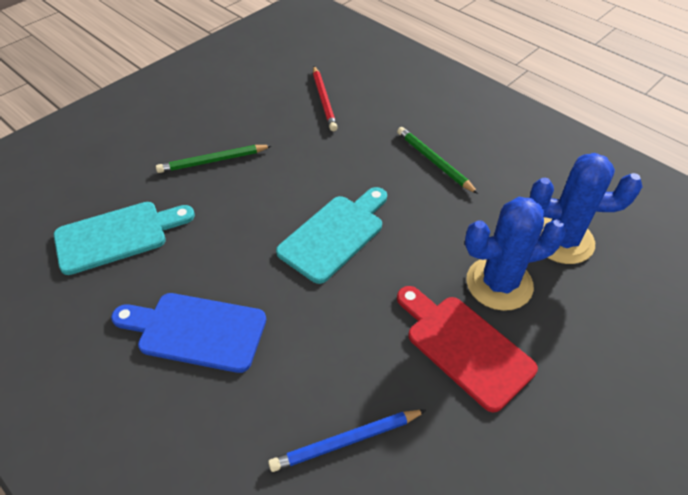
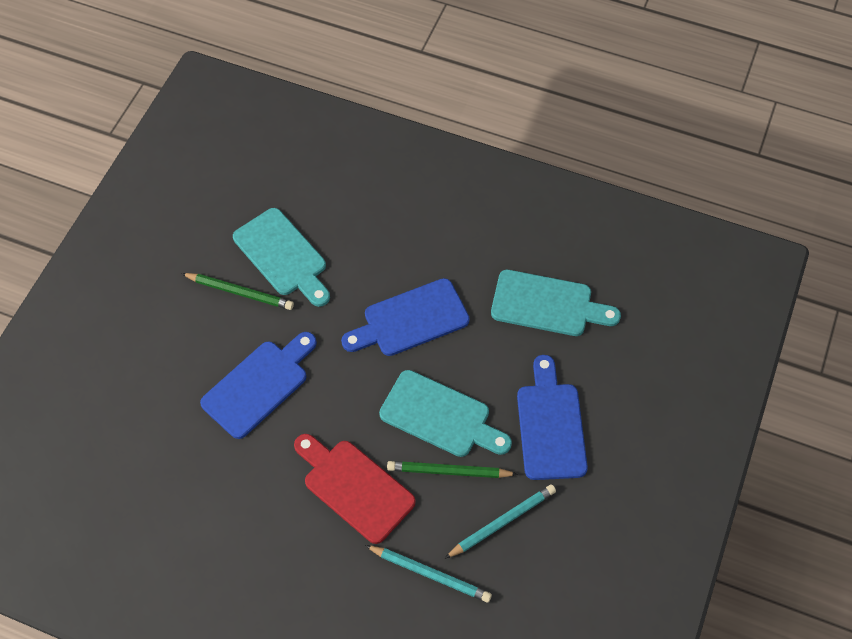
blue cactus: 2 -> 0
blue cutting board: 1 -> 3
blue pencil: 1 -> 0
red pencil: 1 -> 0
turquoise cutting board: 2 -> 3
turquoise pencil: 0 -> 2

